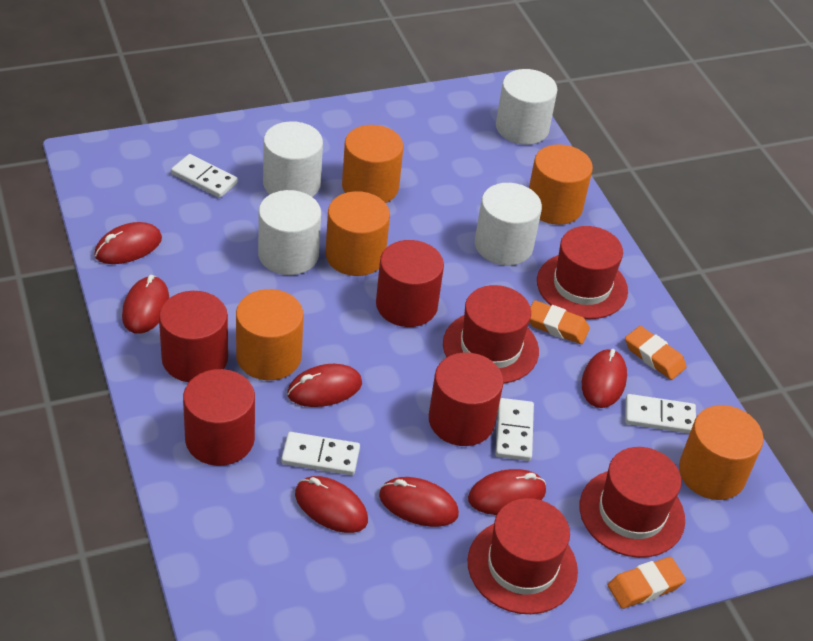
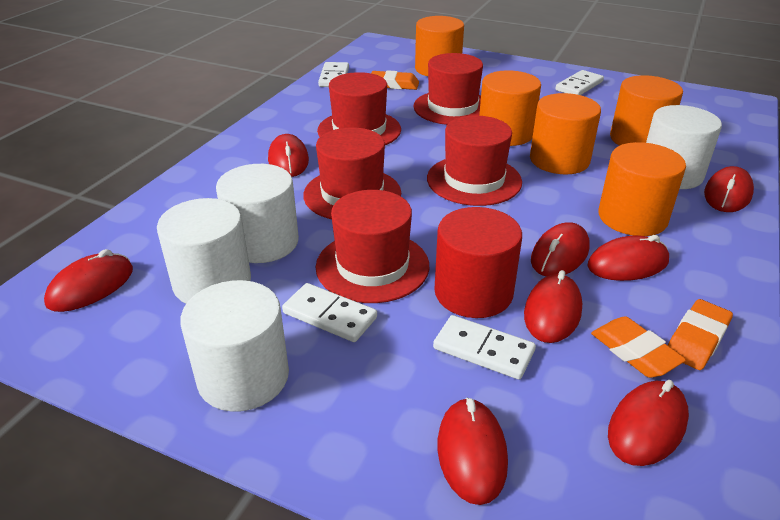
red cylinder: 4 -> 1
red hat: 4 -> 5
red mouse: 7 -> 8

